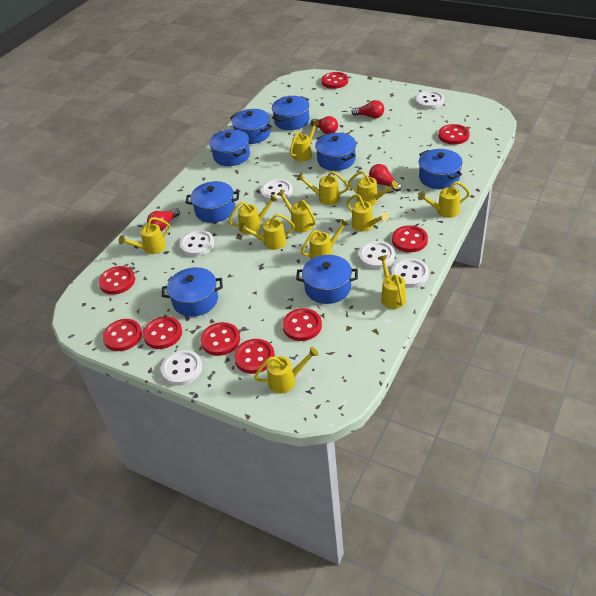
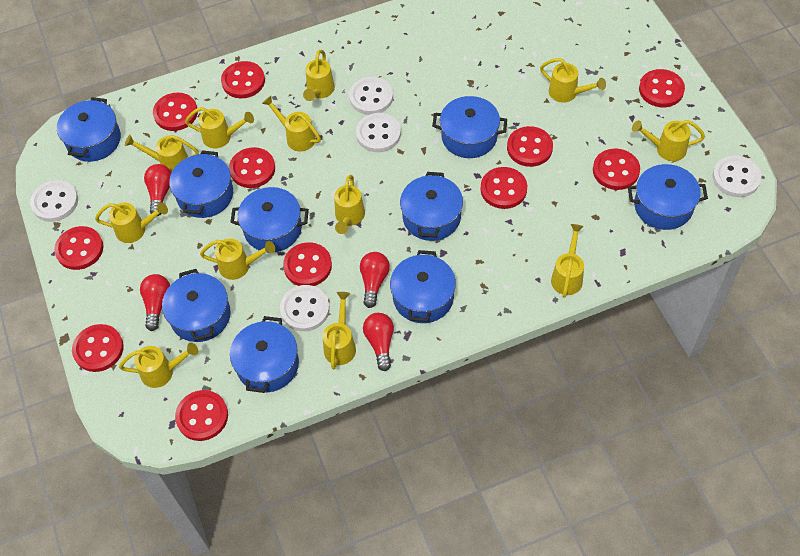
blue pot: 8 -> 9
red button: 9 -> 11
white button: 6 -> 5

